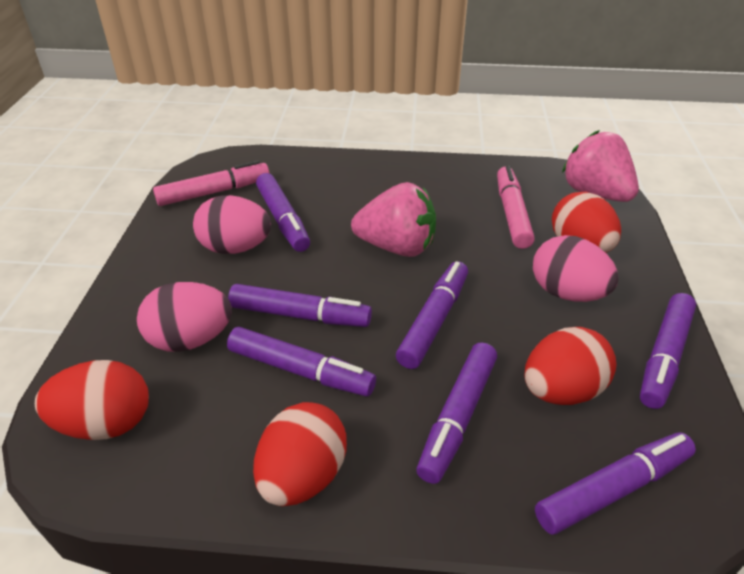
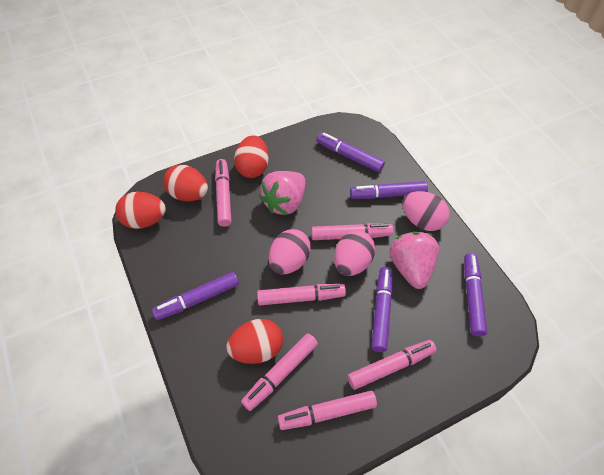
pink marker: 2 -> 6
purple marker: 7 -> 5

